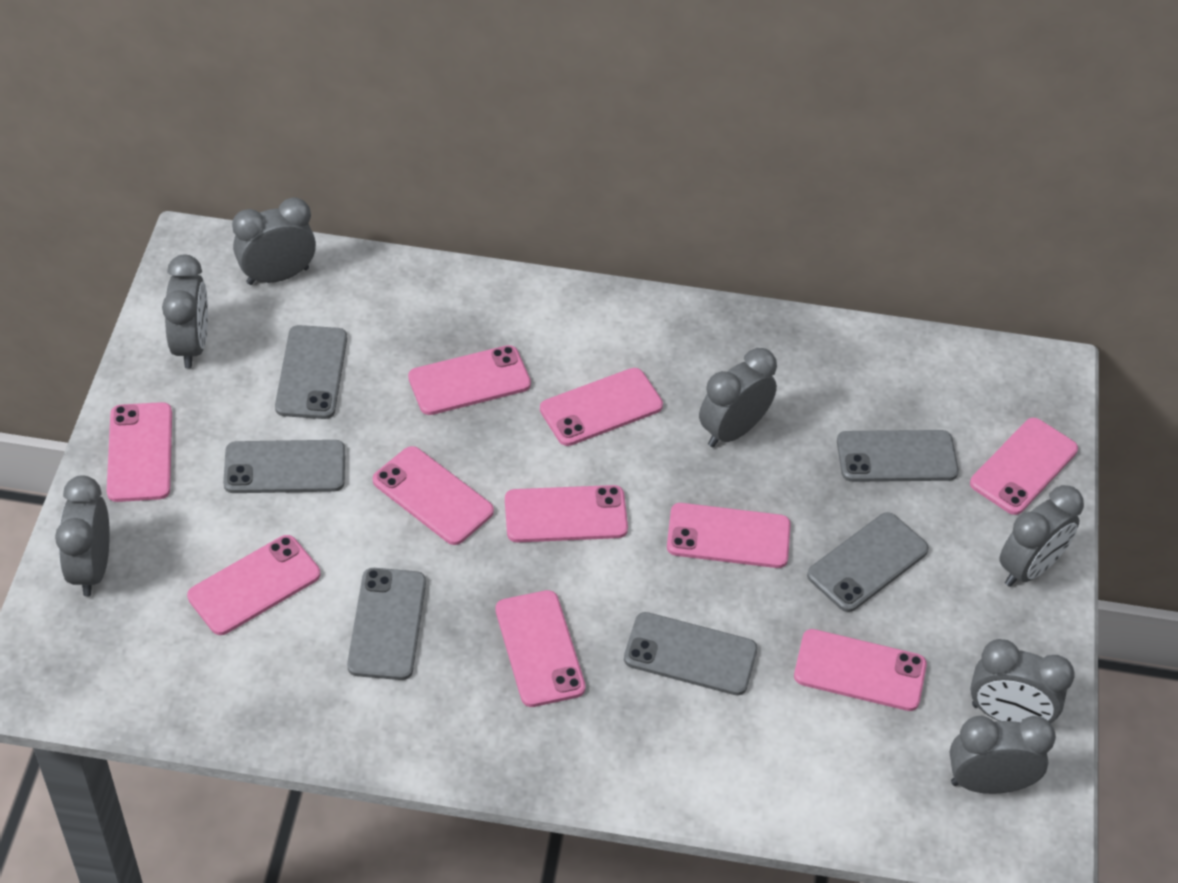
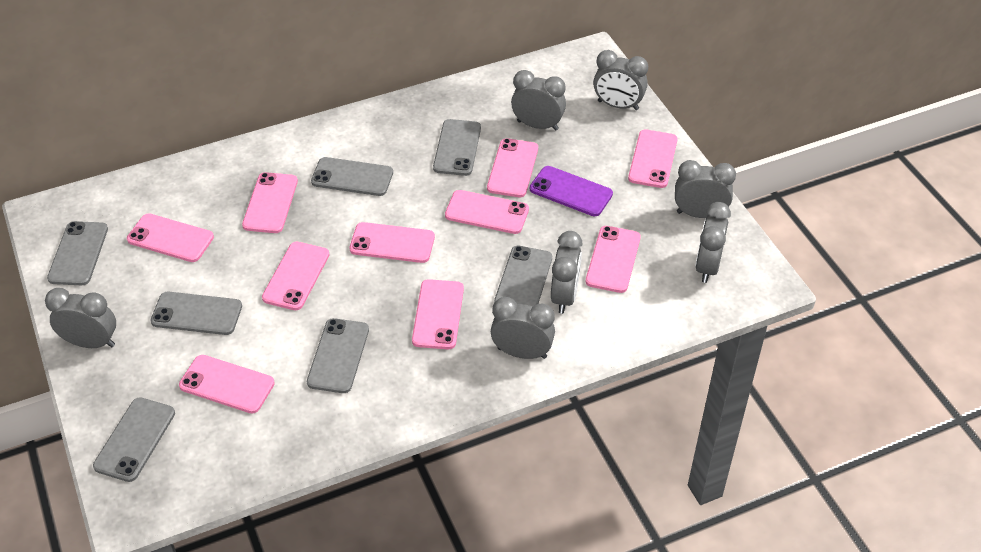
grey phone: 6 -> 7
purple phone: 0 -> 1

